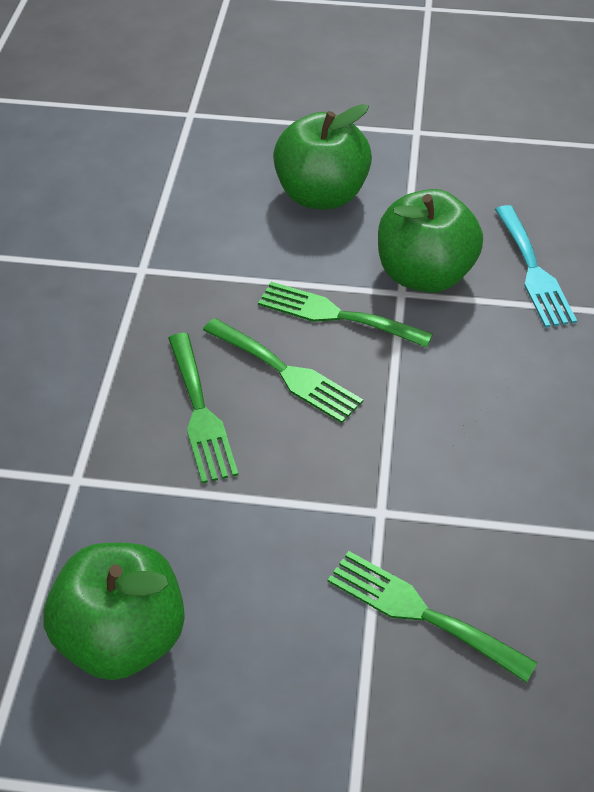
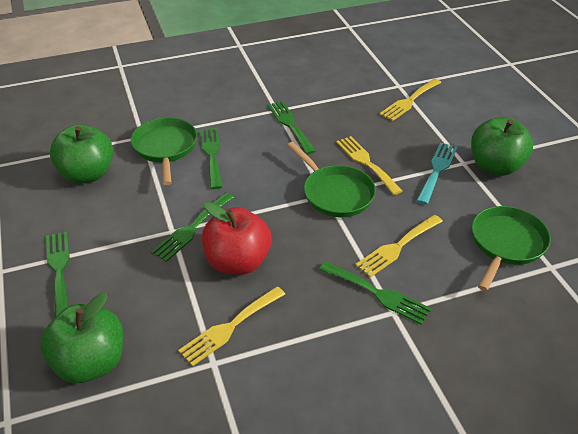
green fork: 4 -> 5
green pan: 0 -> 3
red apple: 0 -> 1
yellow fork: 0 -> 4

